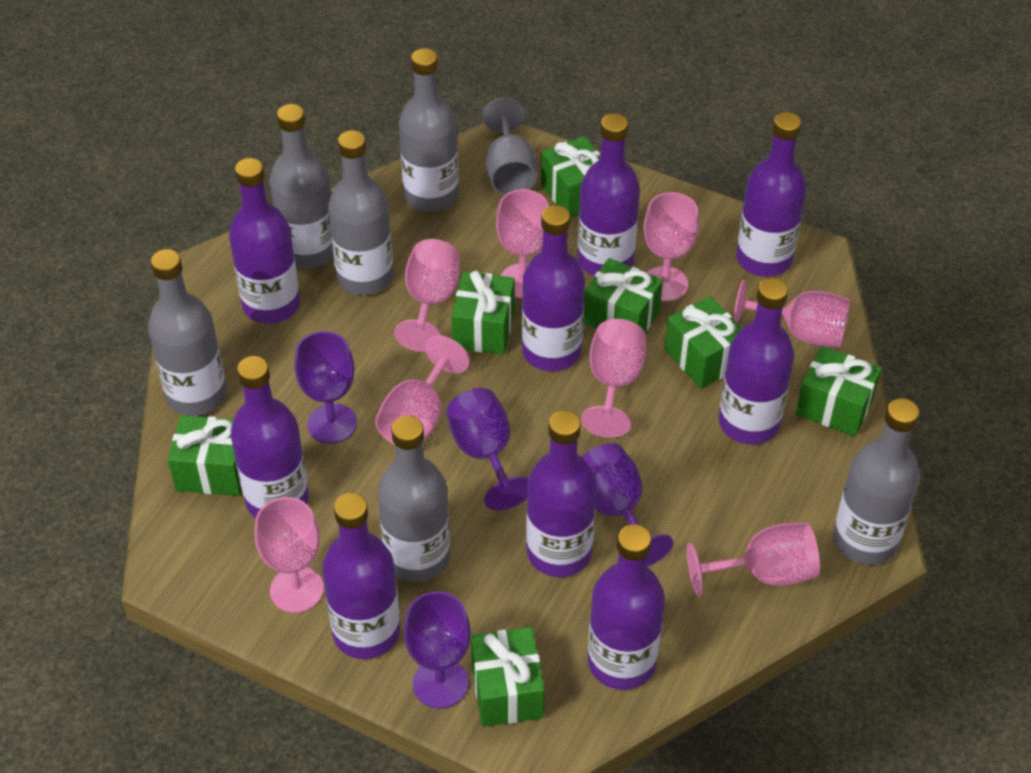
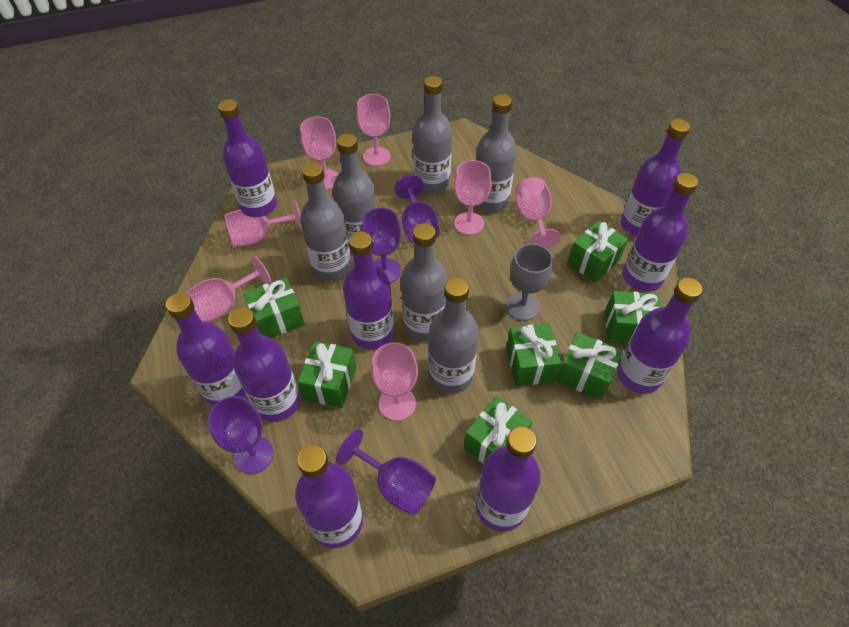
pink goblet: 8 -> 7

